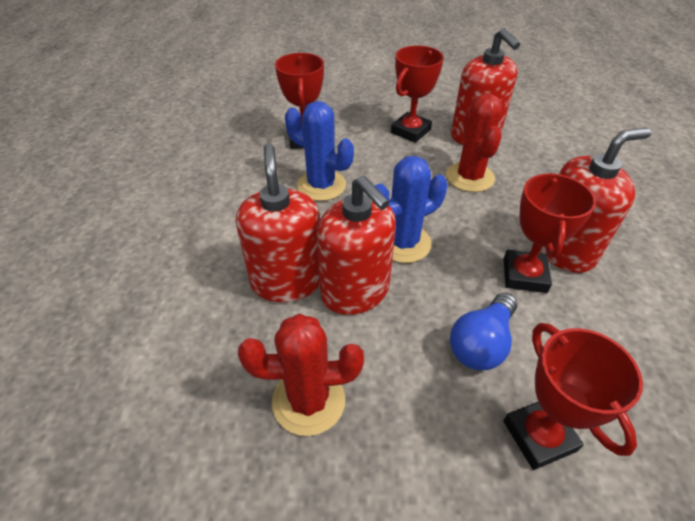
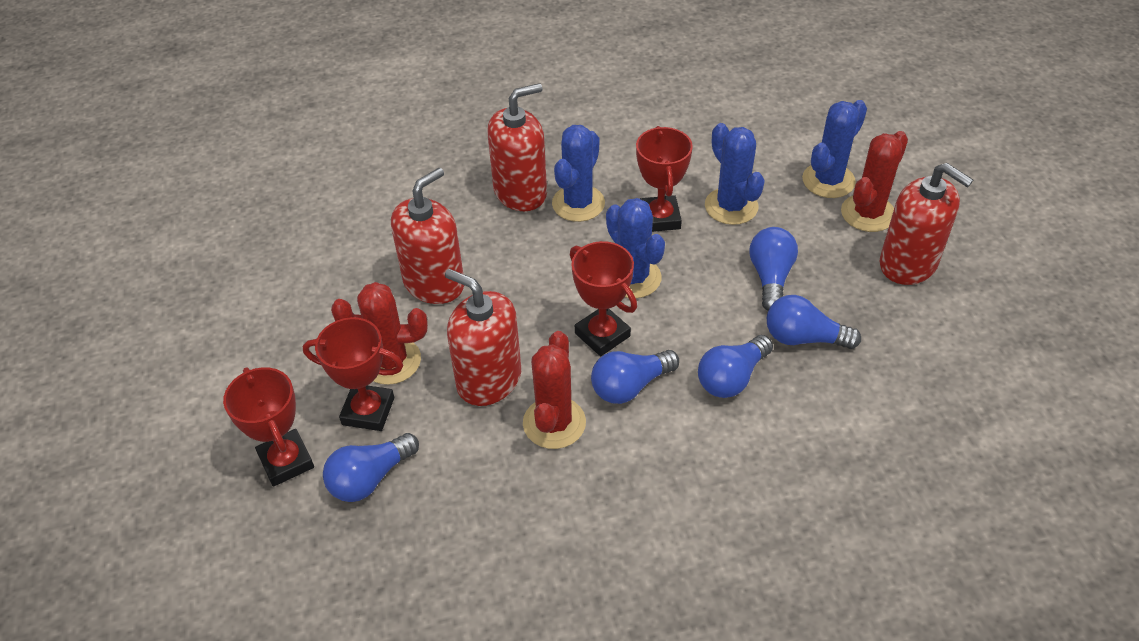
blue cactus: 2 -> 4
blue light bulb: 1 -> 5
red cactus: 2 -> 3

